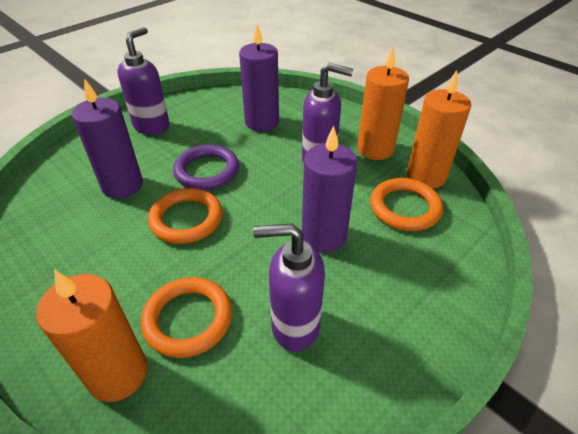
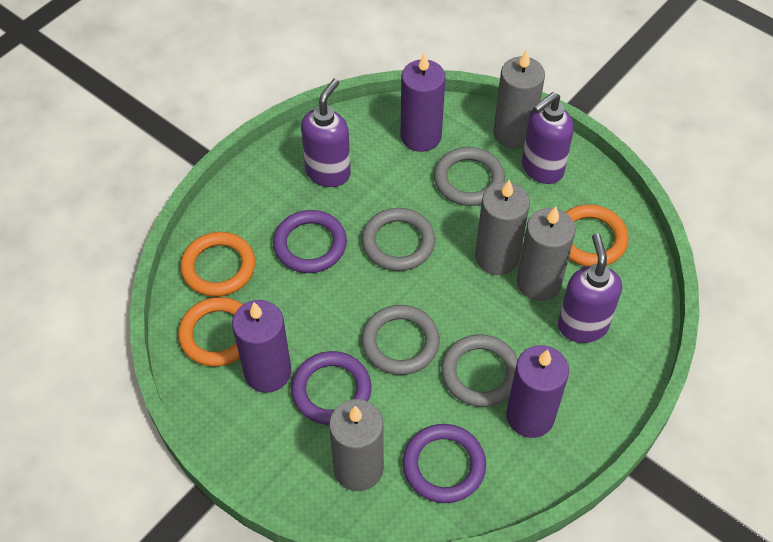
grey candle: 0 -> 4
grey ring: 0 -> 4
orange candle: 3 -> 0
purple ring: 1 -> 3

